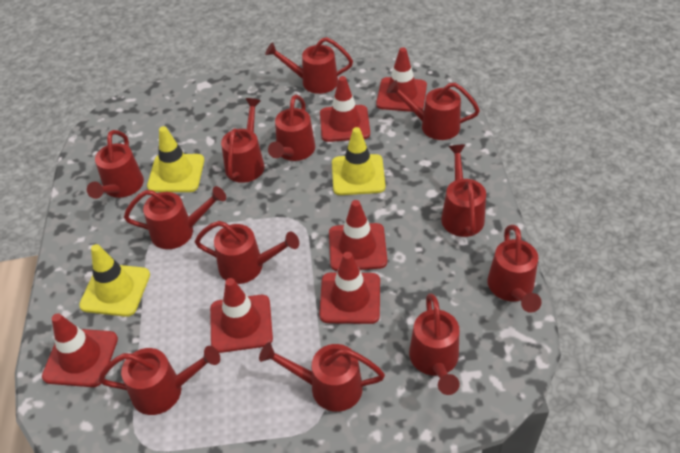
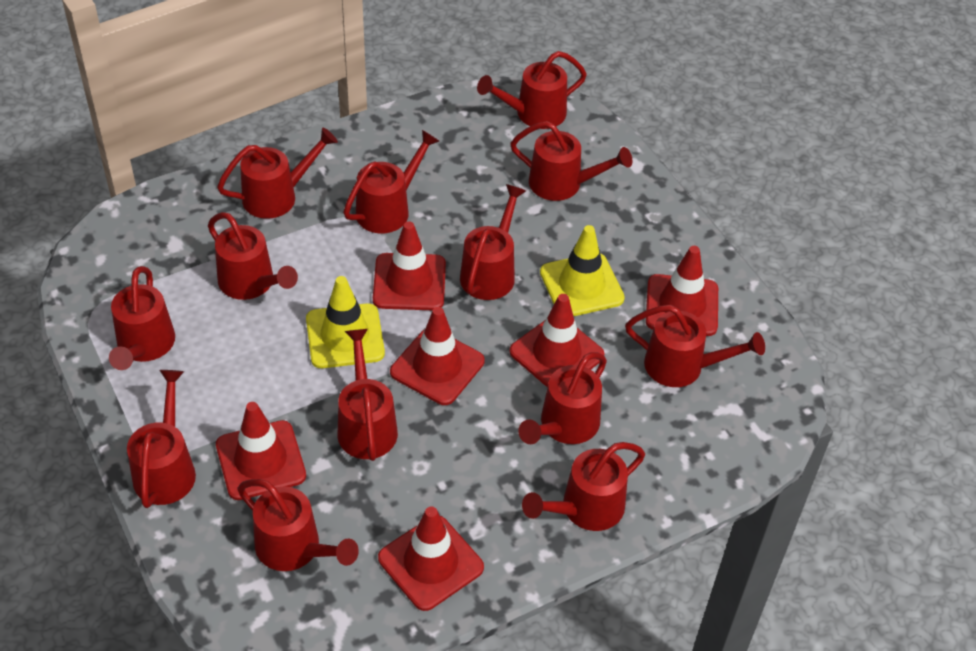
red watering can: 12 -> 13
yellow traffic cone: 3 -> 2

